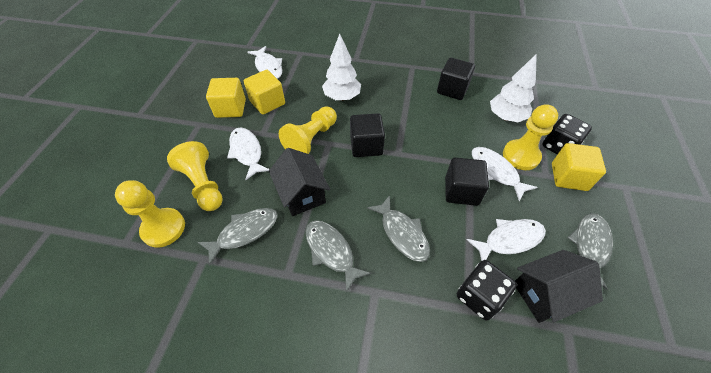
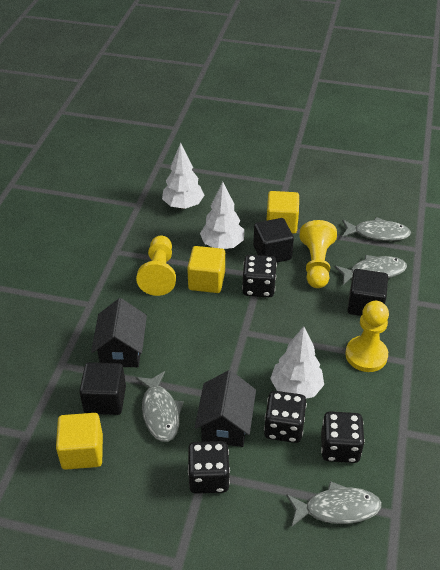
black dice: 2 -> 4
white fish: 4 -> 0
white tree: 2 -> 3
yellow pawn: 4 -> 3

